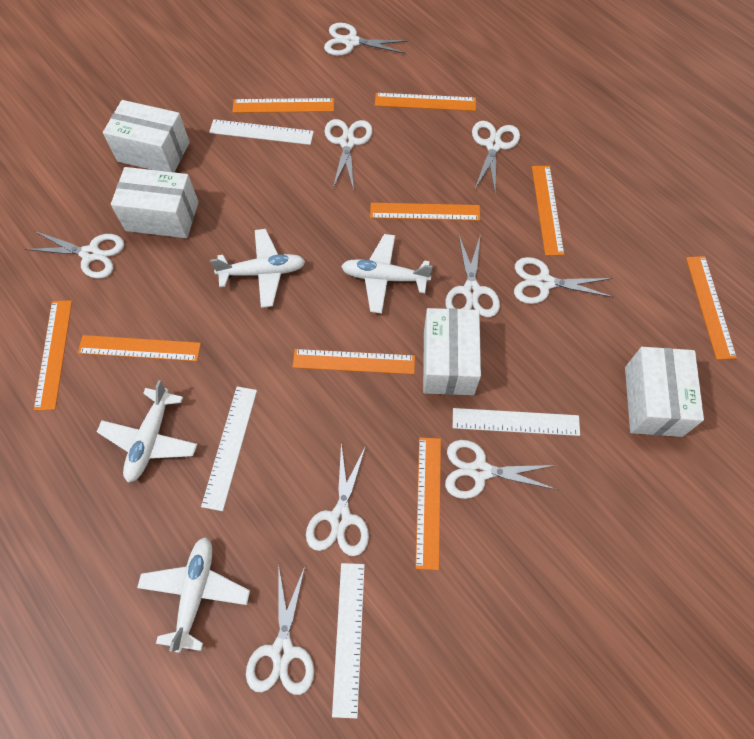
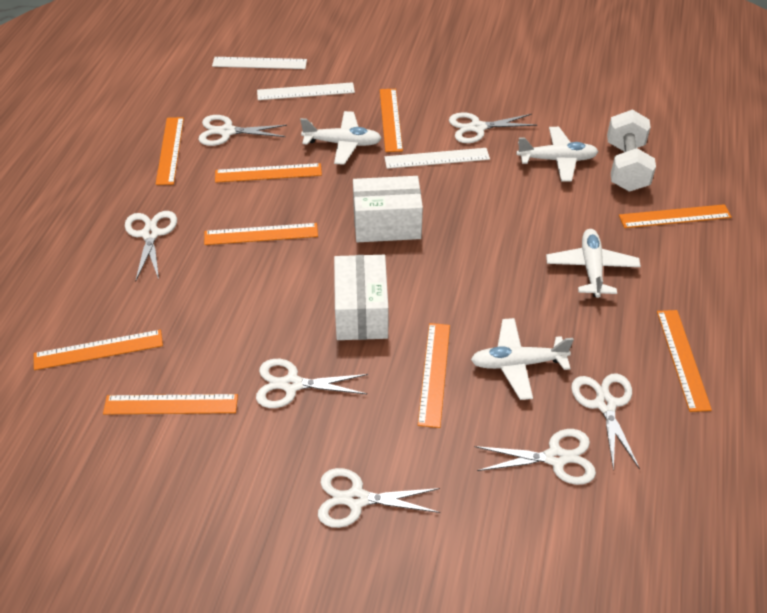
white box: 4 -> 2
white dumbbell: 0 -> 1
white ruler: 4 -> 3
white scissors: 9 -> 7

